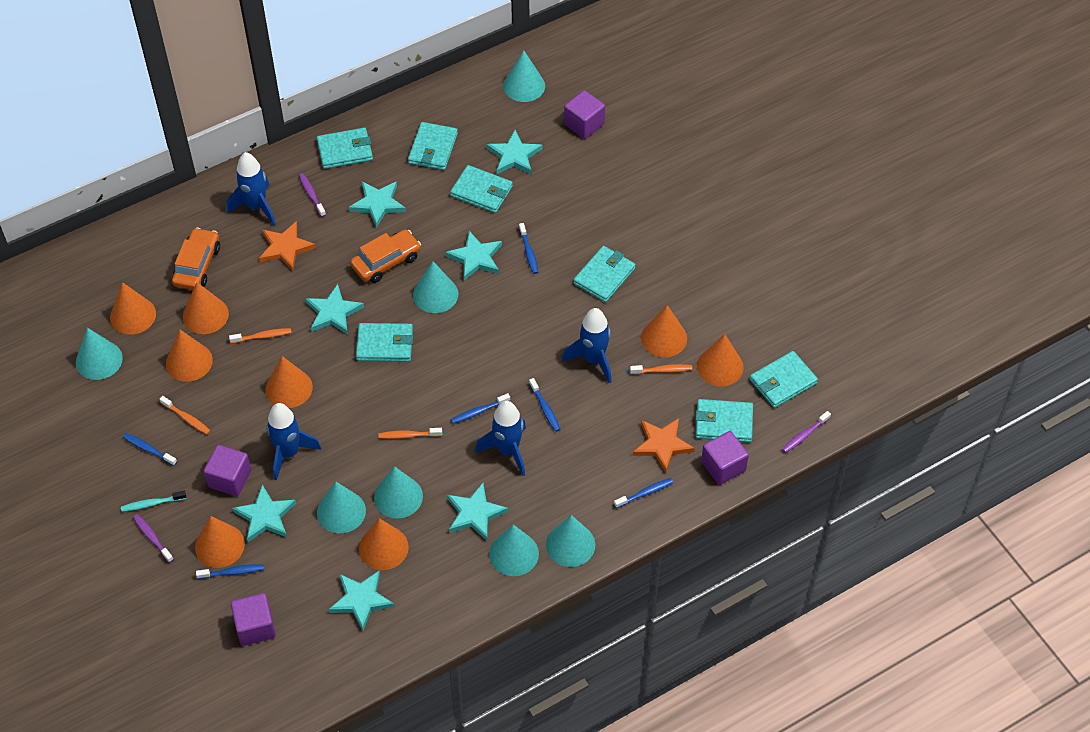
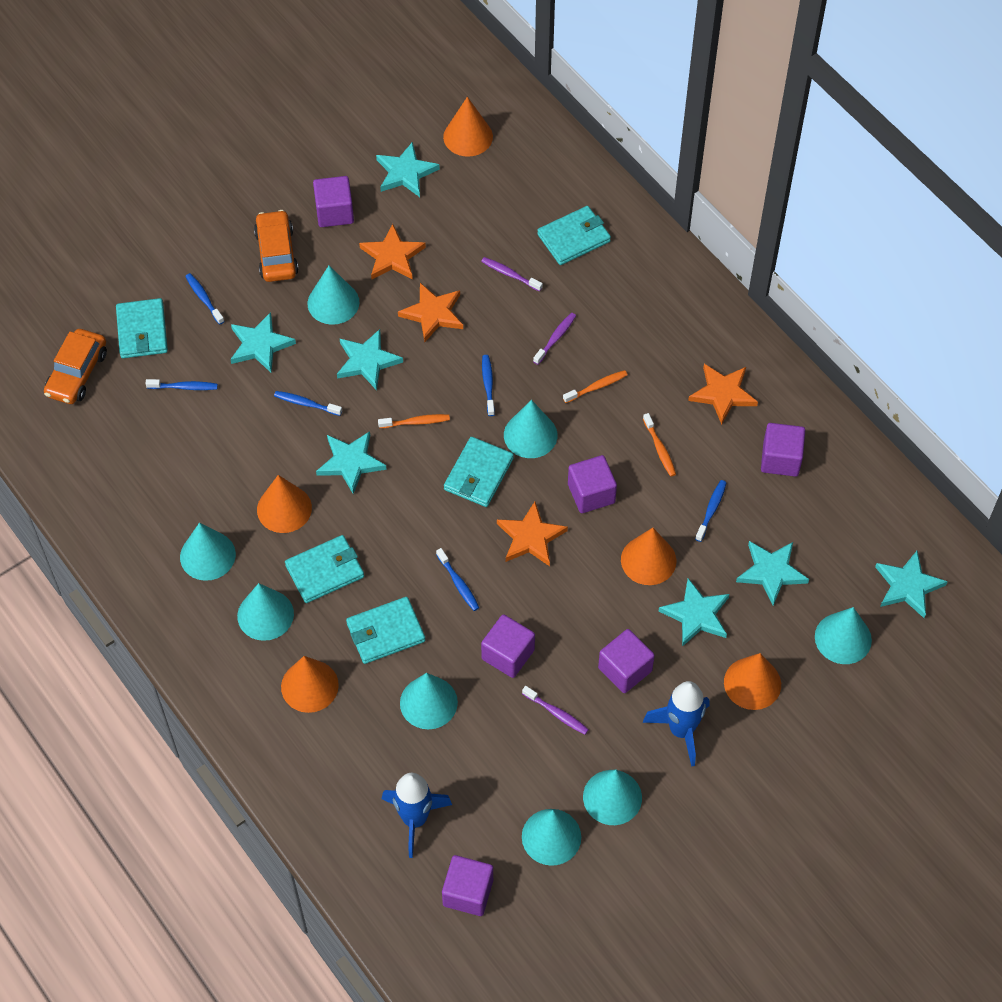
blue rocket: 4 -> 2
orange cone: 8 -> 5
orange star: 2 -> 4
orange toothbrush: 4 -> 3
purple cube: 4 -> 6
turquoise cone: 7 -> 8
turquoise toothbrush: 1 -> 0
turquoise wallet: 7 -> 5

